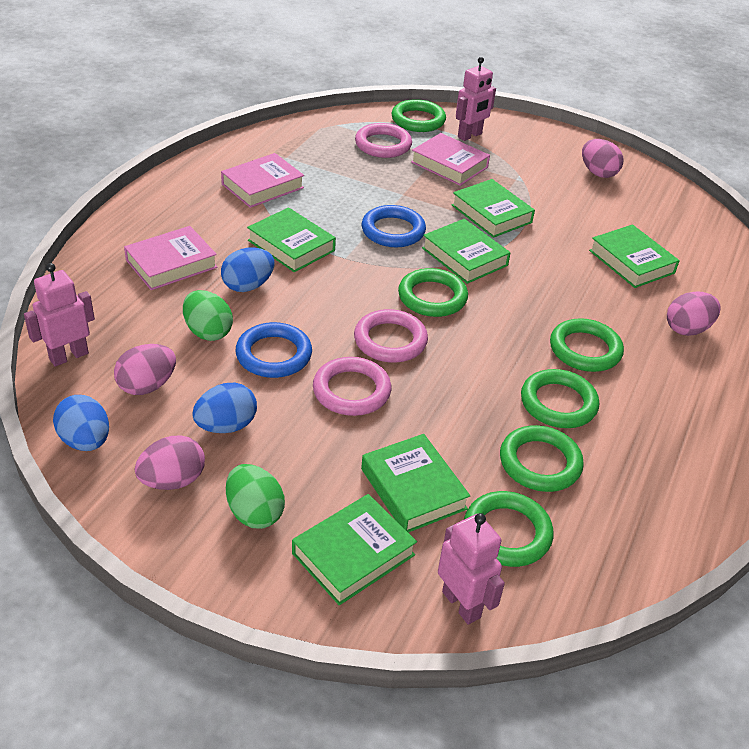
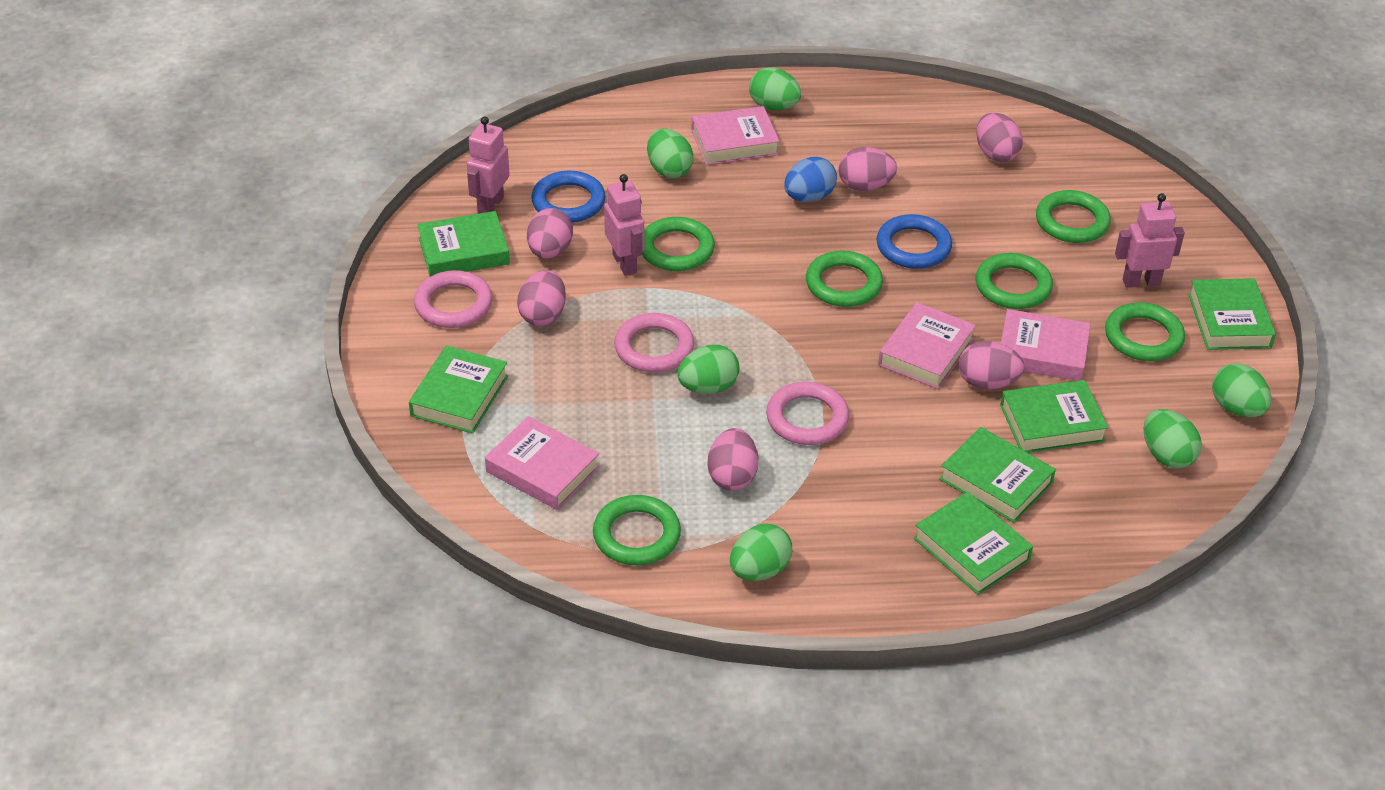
blue egg: 3 -> 1
green egg: 2 -> 6
pink book: 3 -> 4
pink egg: 4 -> 6

